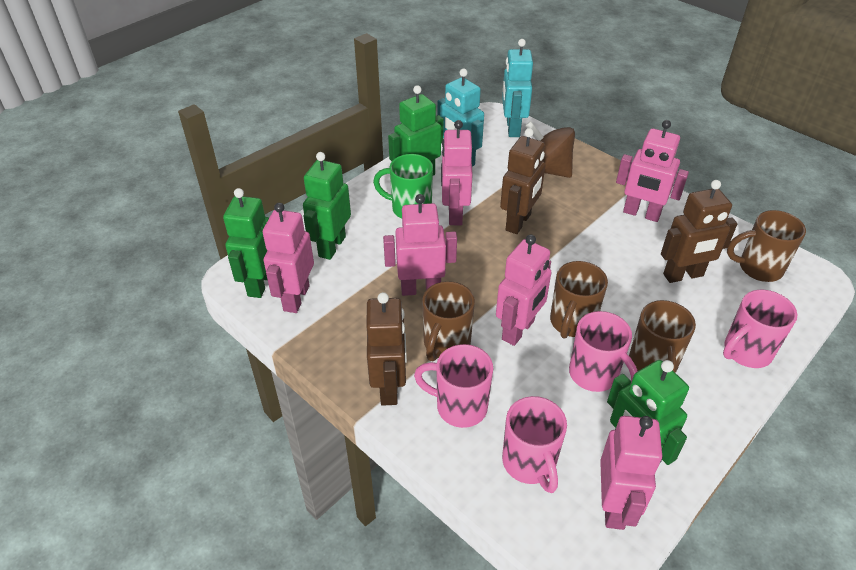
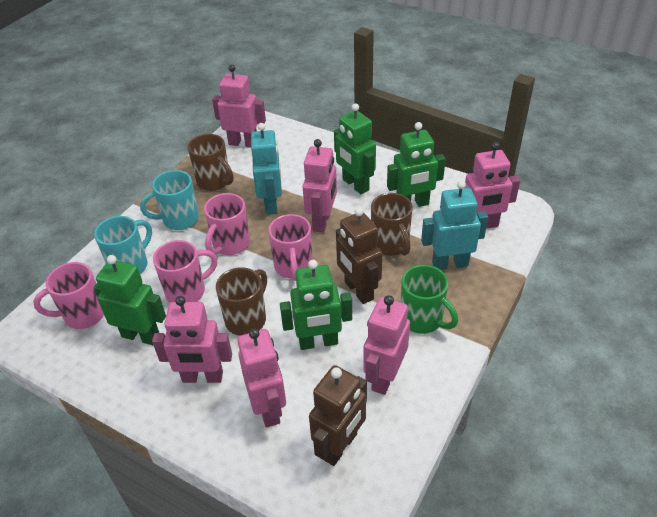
brown mug: 4 -> 3
brown robot: 3 -> 2
brown spinning top: 1 -> 0
turquoise mug: 0 -> 2

